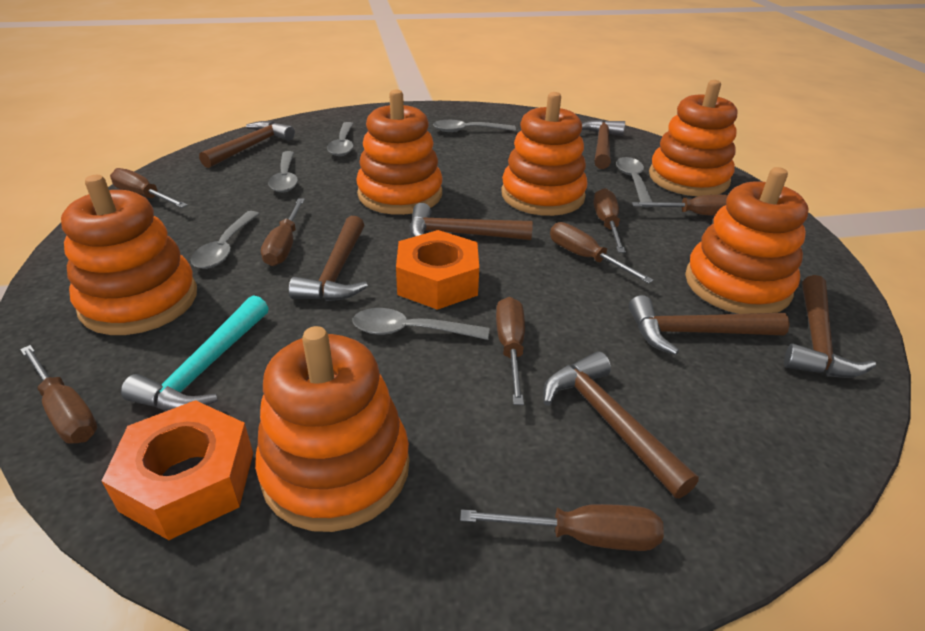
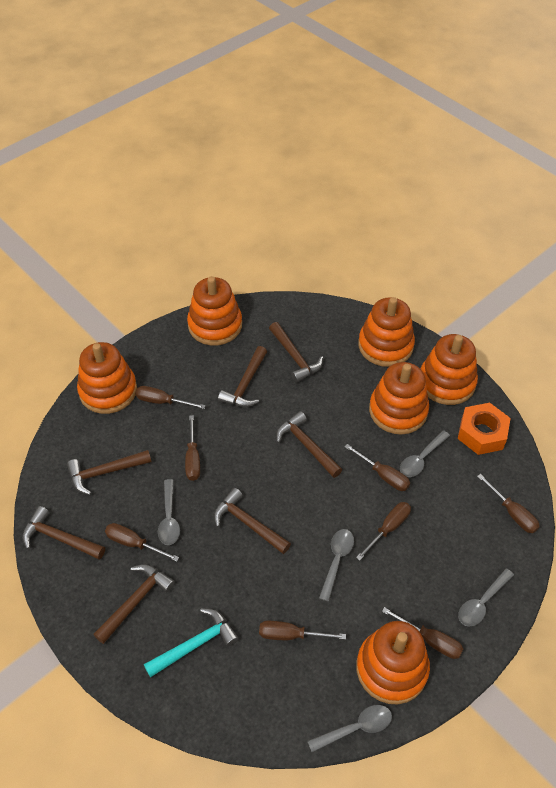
grey spoon: 6 -> 5
orange nut: 2 -> 1

